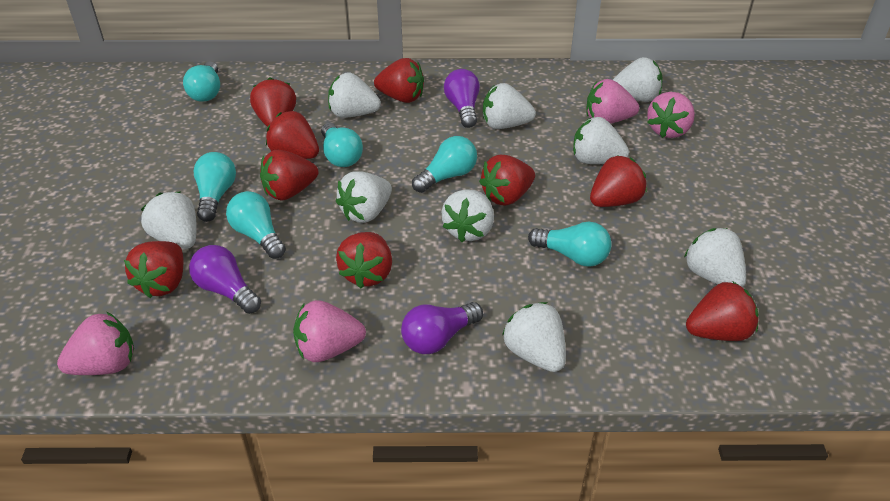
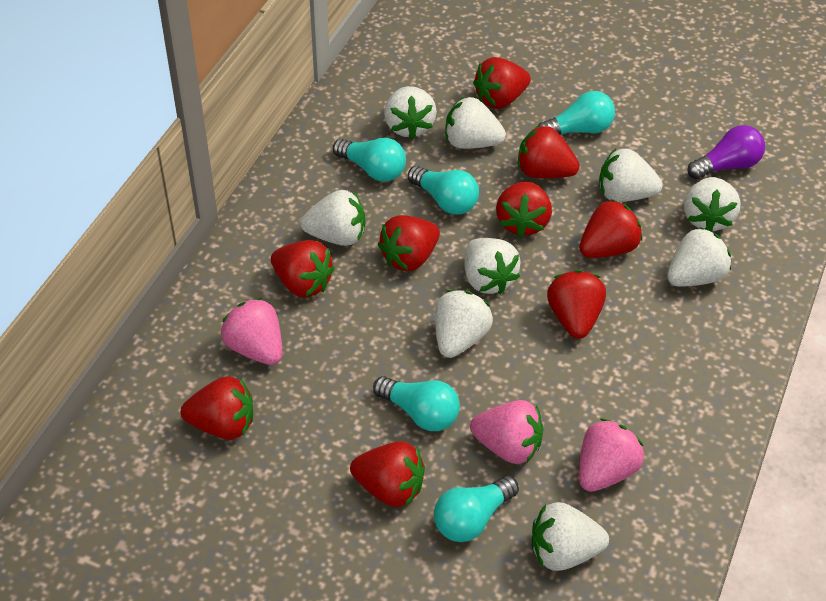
pink strawberry: 4 -> 3
purple light bulb: 3 -> 1
turquoise light bulb: 6 -> 5

